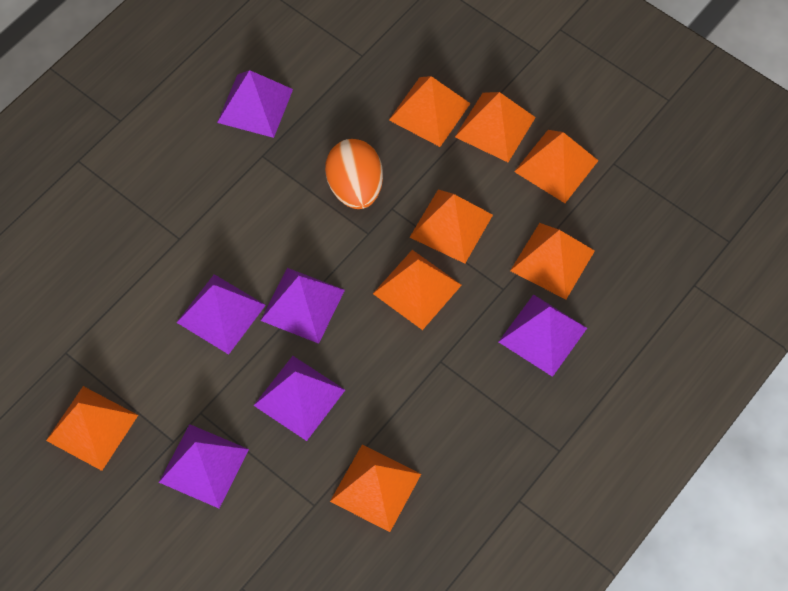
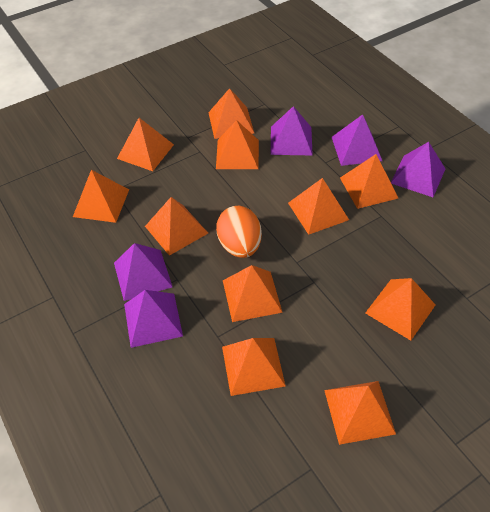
orange pyramid: 8 -> 11
purple pyramid: 6 -> 5

